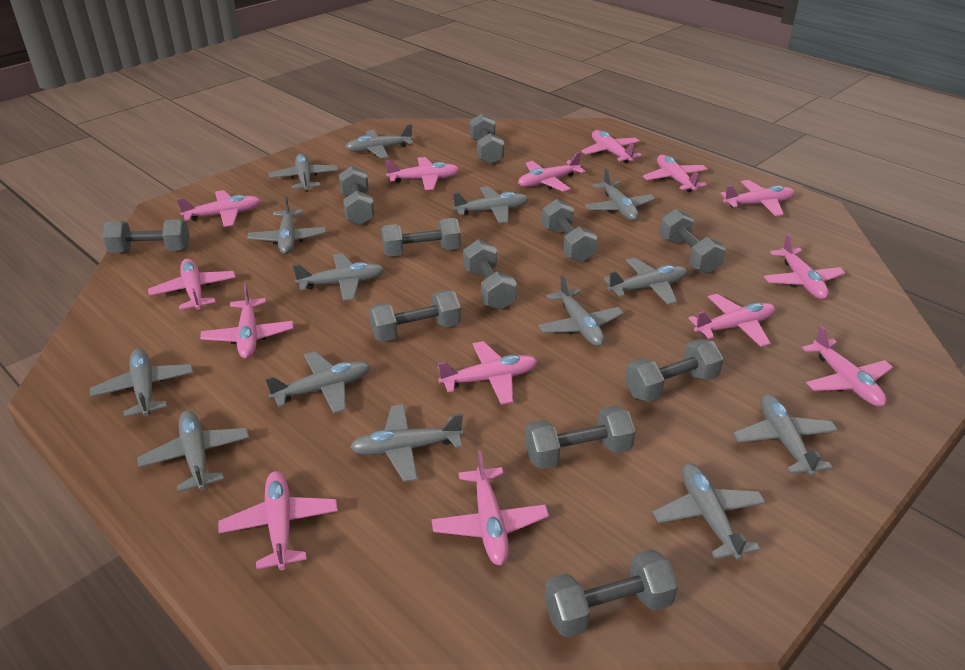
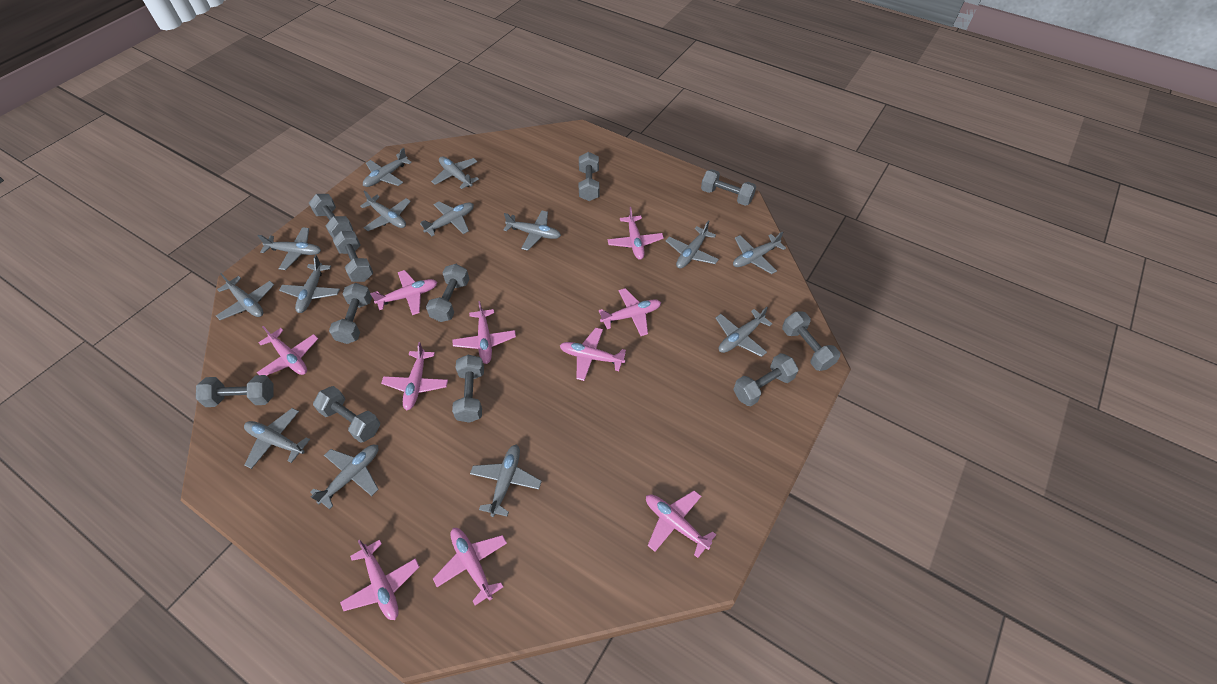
pink plane: 14 -> 10

